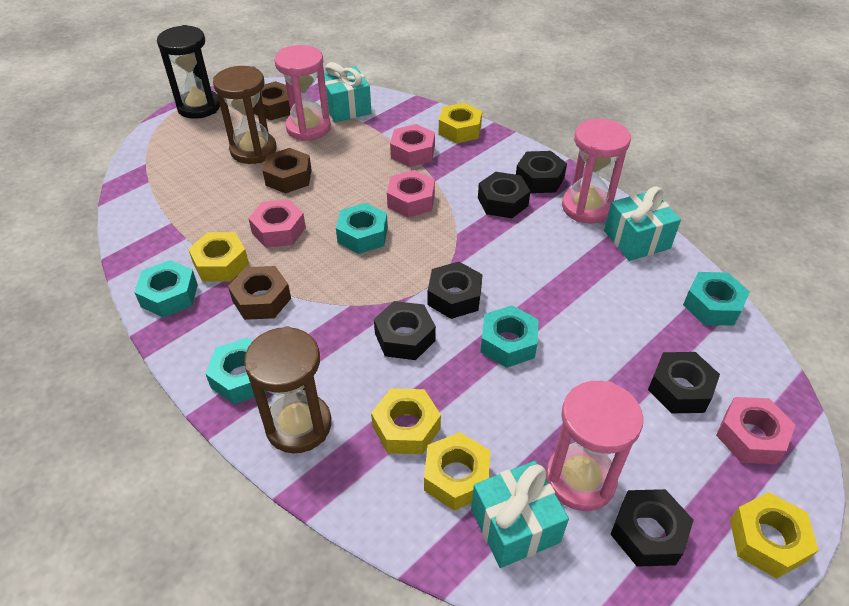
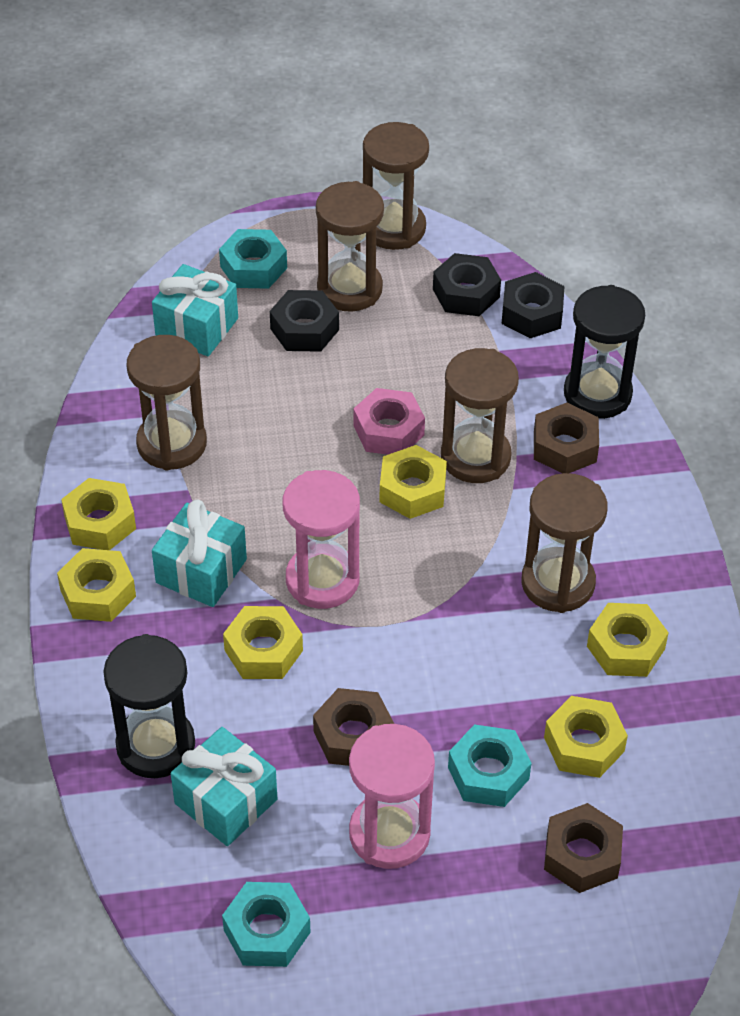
black hourglass: 1 -> 2
black nut: 6 -> 3
brown hourglass: 2 -> 5
pink hourglass: 3 -> 2
pink nut: 4 -> 1
turquoise nut: 5 -> 3
yellow nut: 5 -> 6

